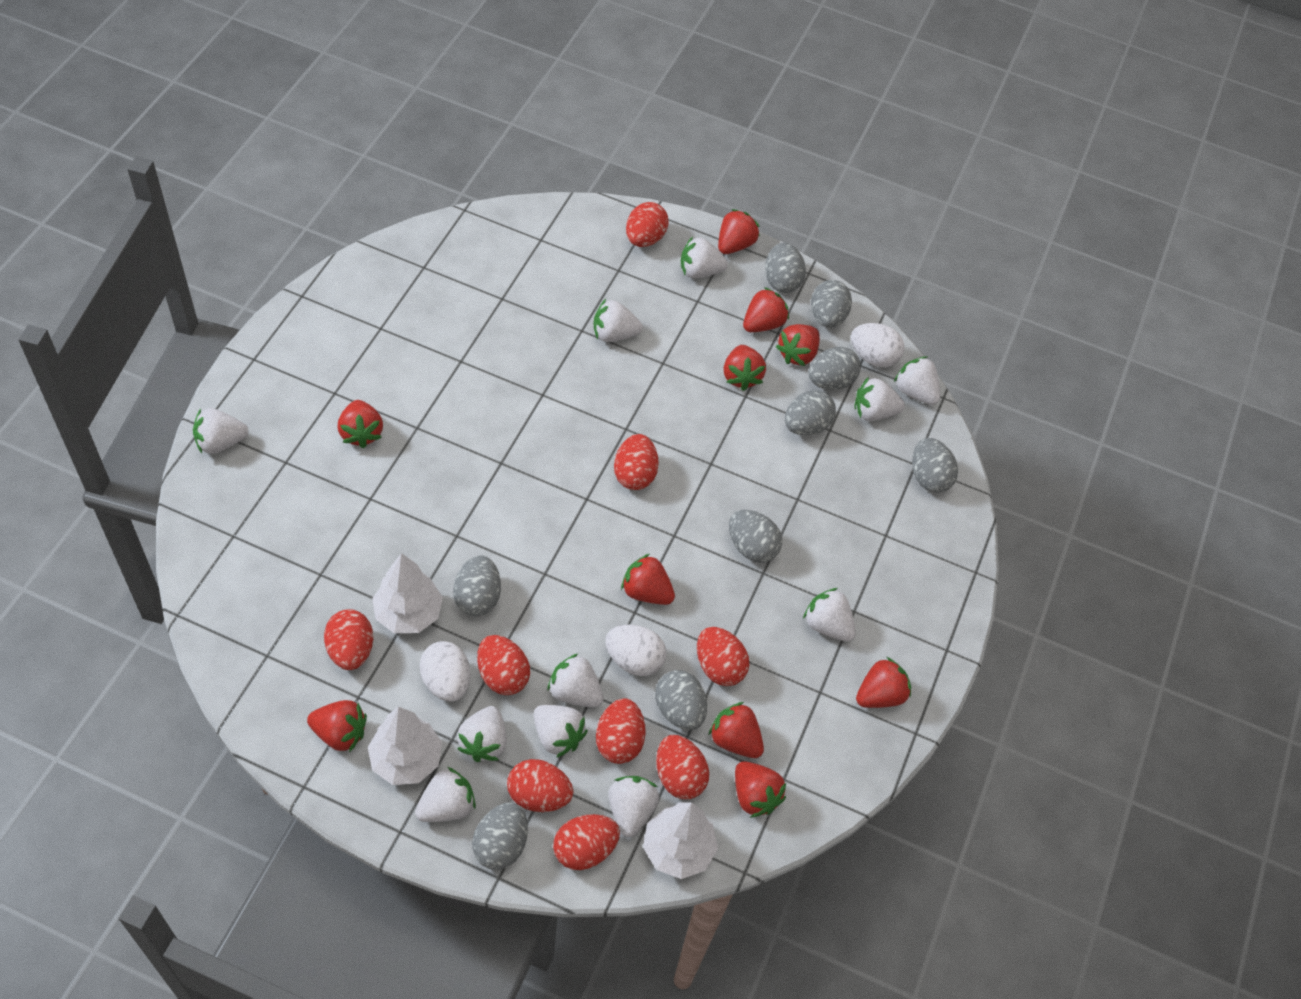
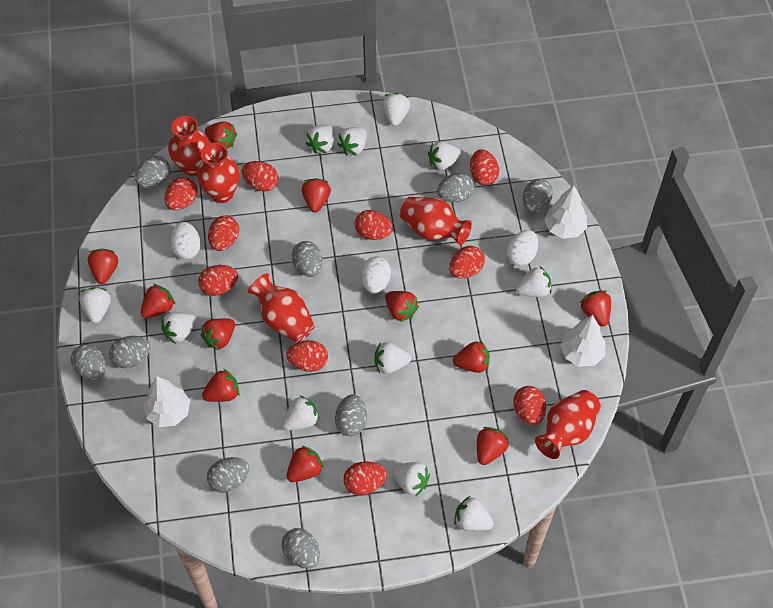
red egg: 9 -> 10
red strawberry: 10 -> 11
red vase: 0 -> 5

